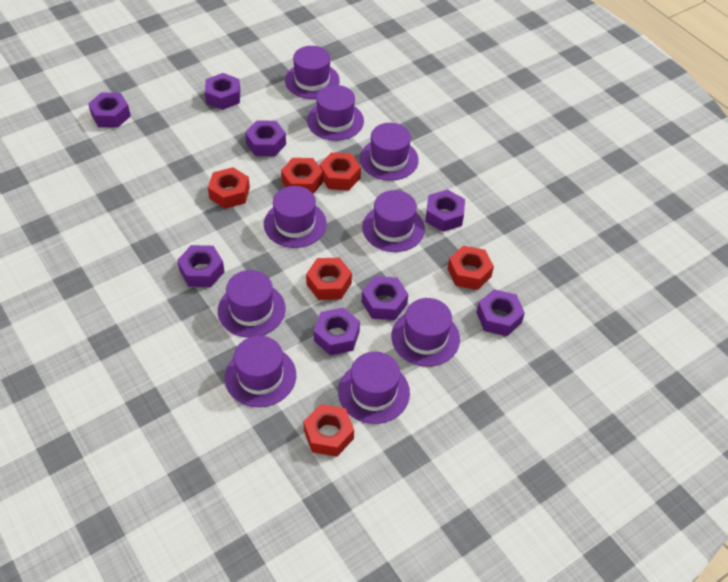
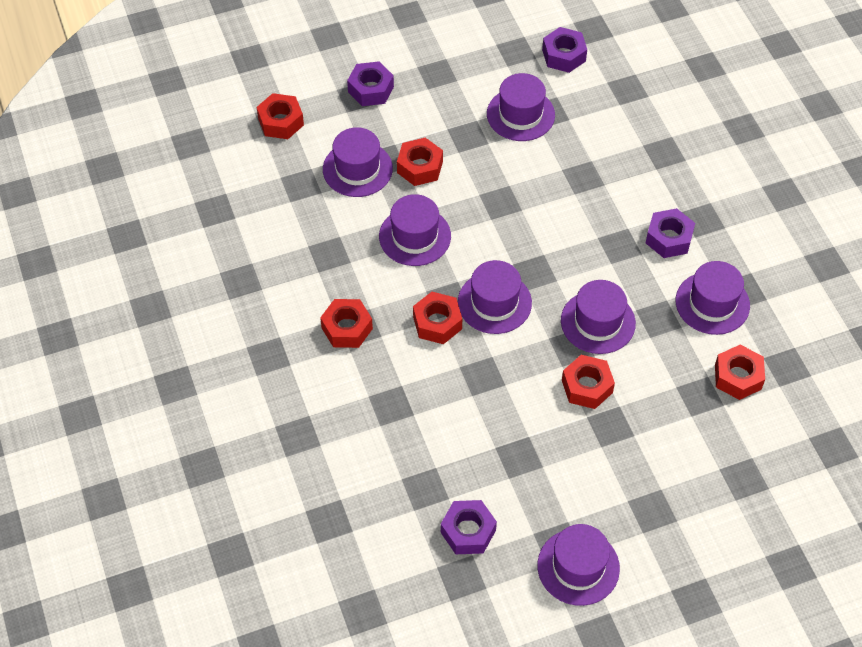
purple hat: 9 -> 7
purple nut: 8 -> 4

